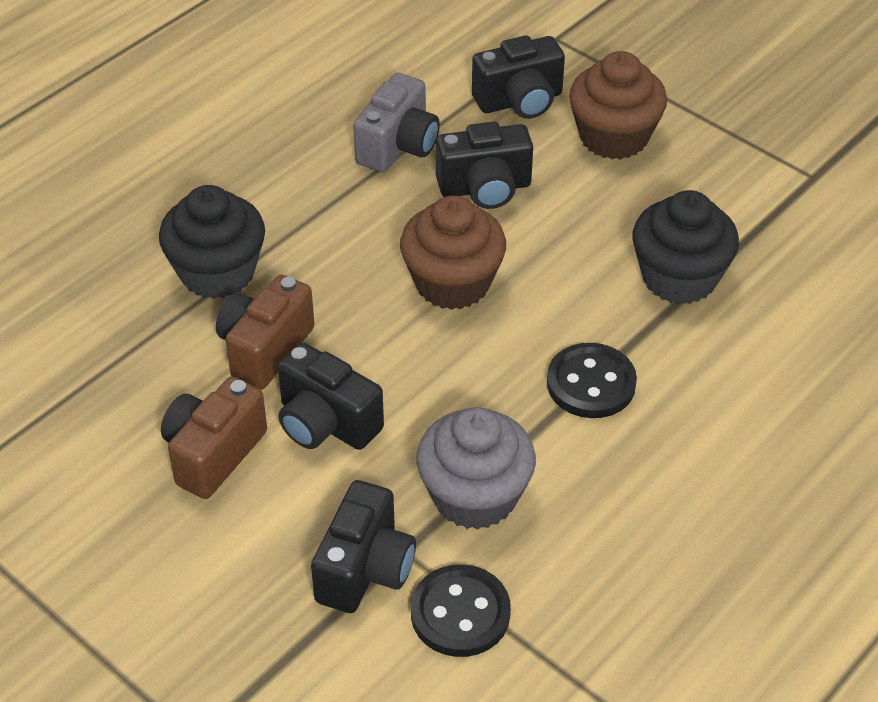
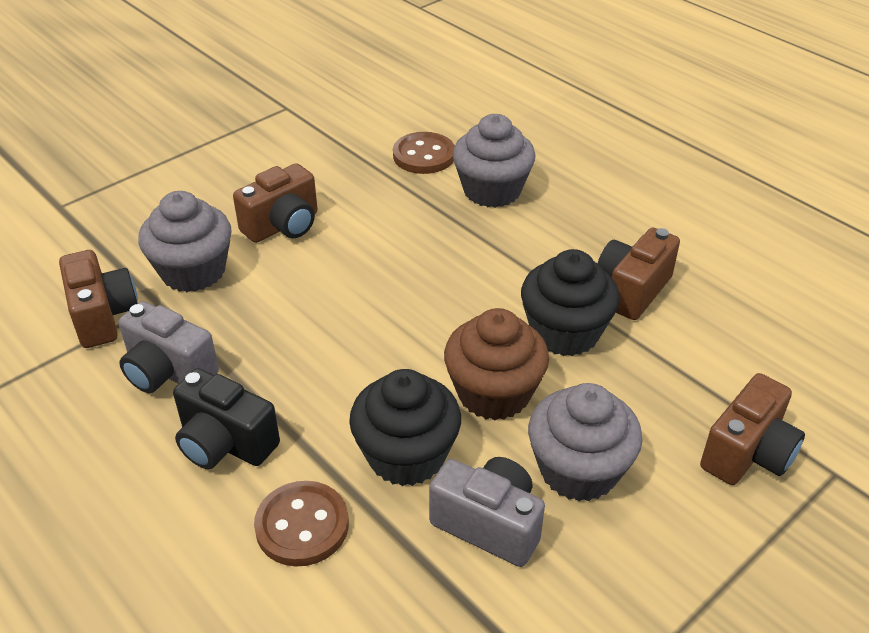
black button: 2 -> 0
black camera: 4 -> 1
brown button: 0 -> 2
brown camera: 2 -> 4
brown cupcake: 2 -> 1
grey camera: 1 -> 2
grey cupcake: 1 -> 3

